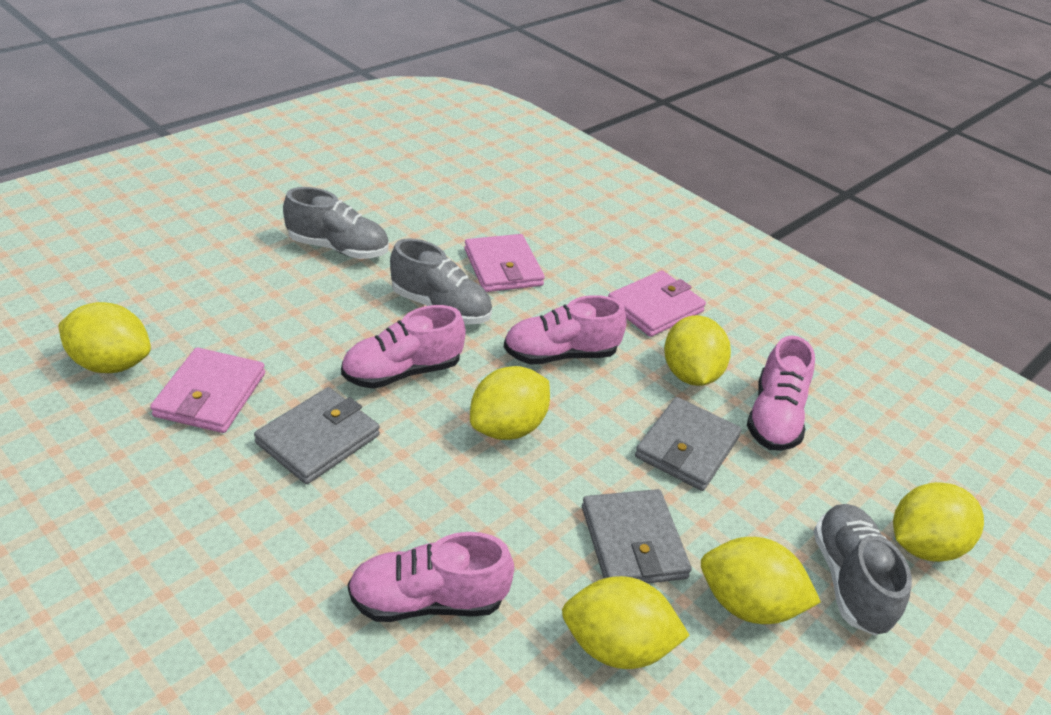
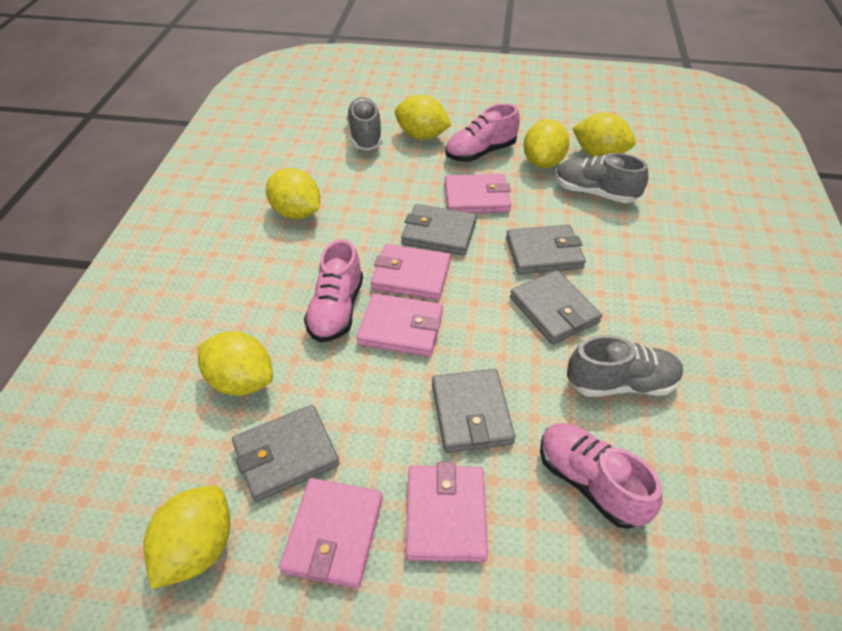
grey wallet: 3 -> 5
pink shoe: 4 -> 3
pink wallet: 3 -> 5

